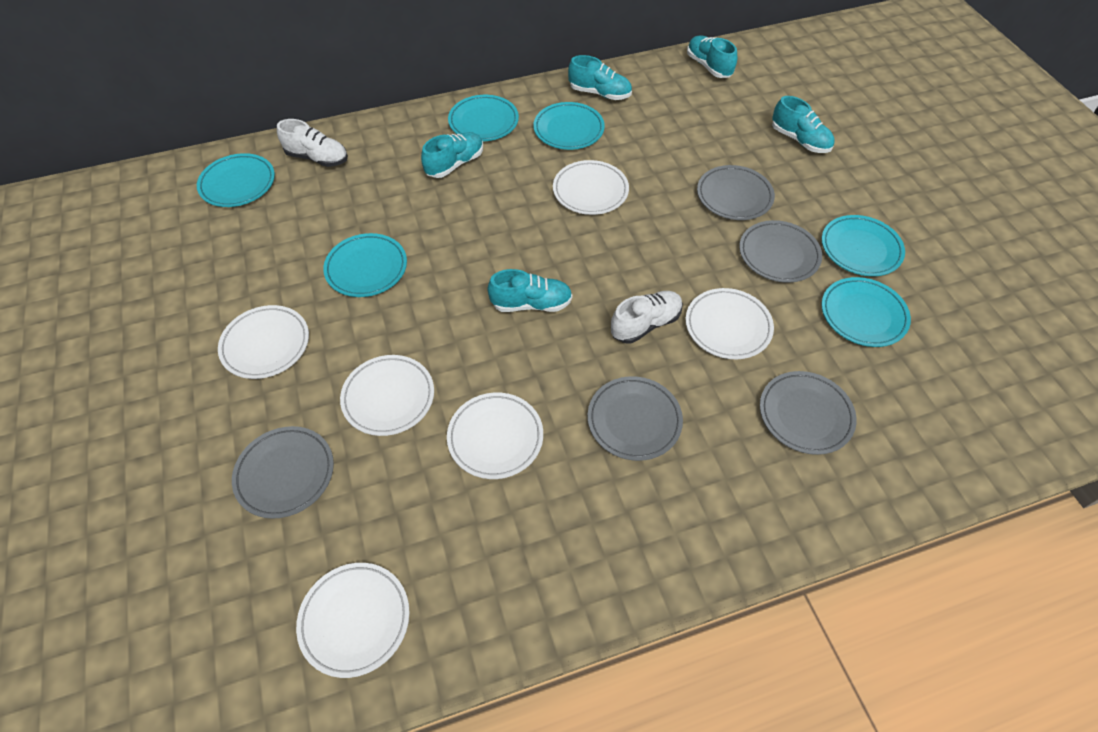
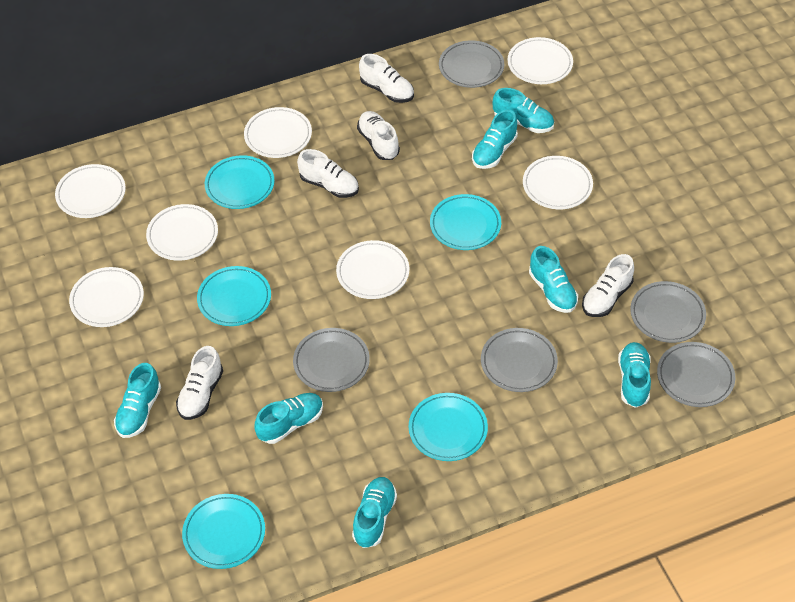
turquoise plate: 6 -> 5
turquoise shoe: 5 -> 7
white plate: 6 -> 7
white shoe: 2 -> 5

